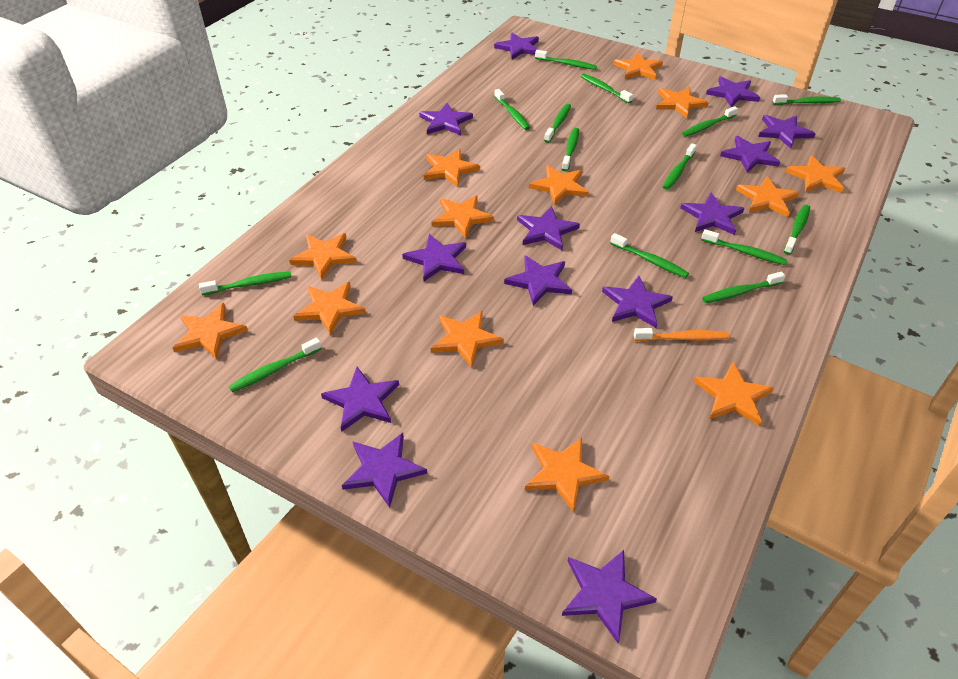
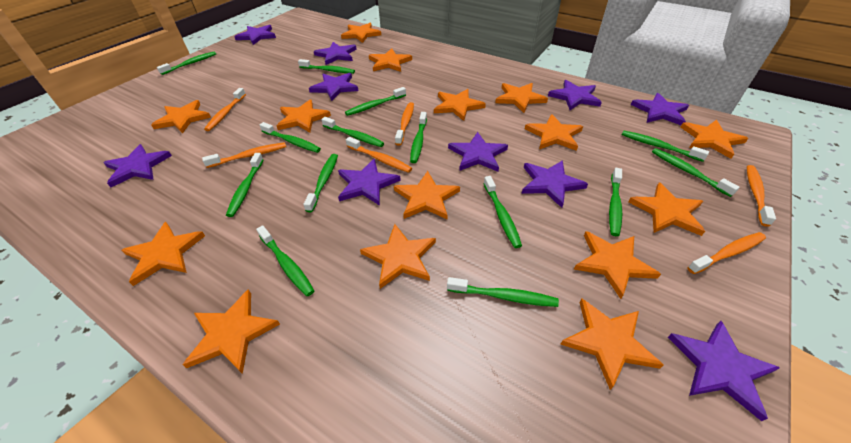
orange star: 13 -> 15
orange toothbrush: 1 -> 6
purple star: 13 -> 10

